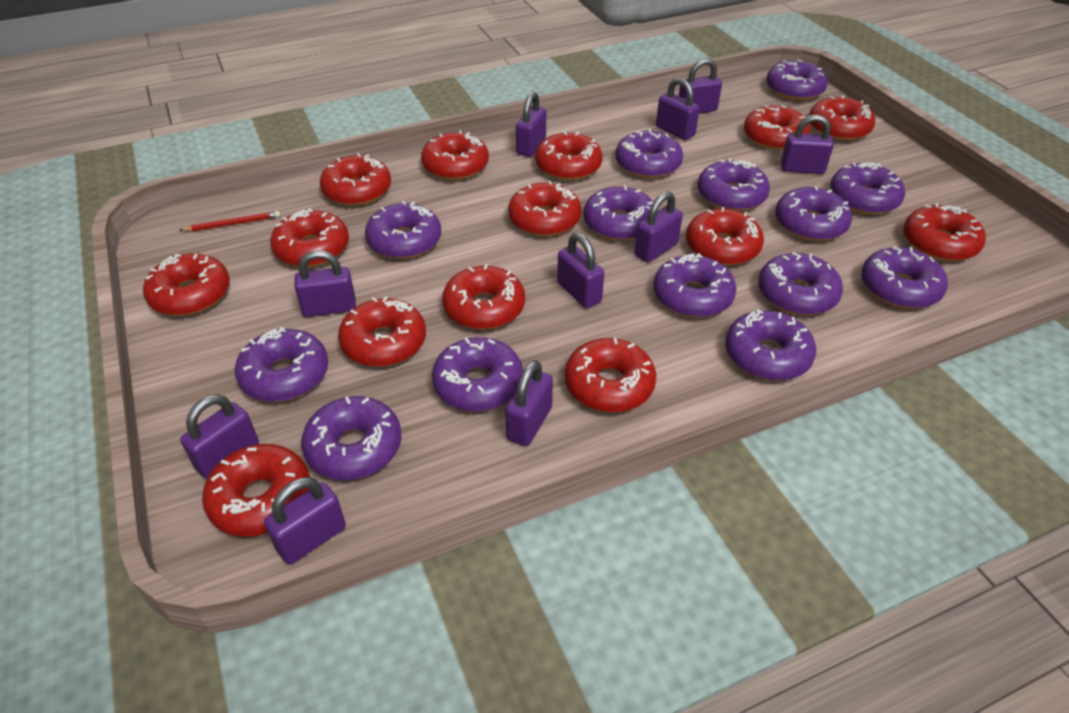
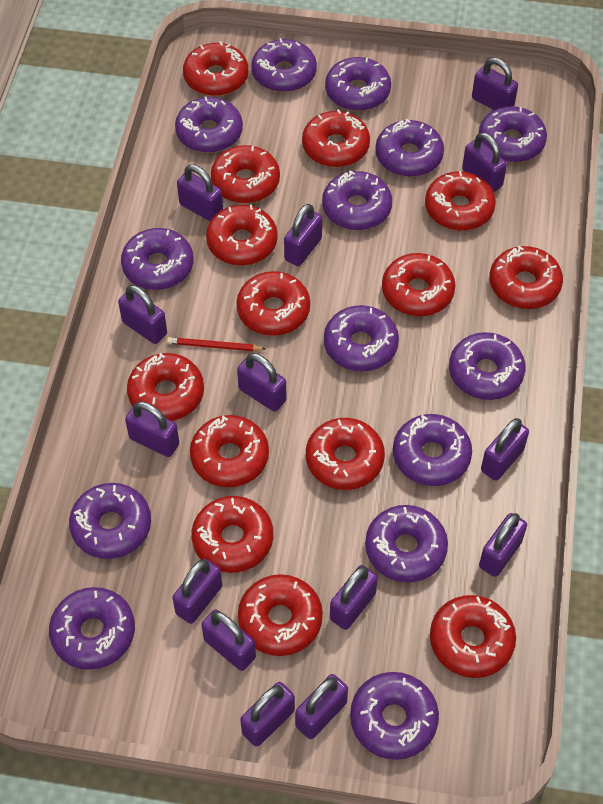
purple padlock: 10 -> 14

